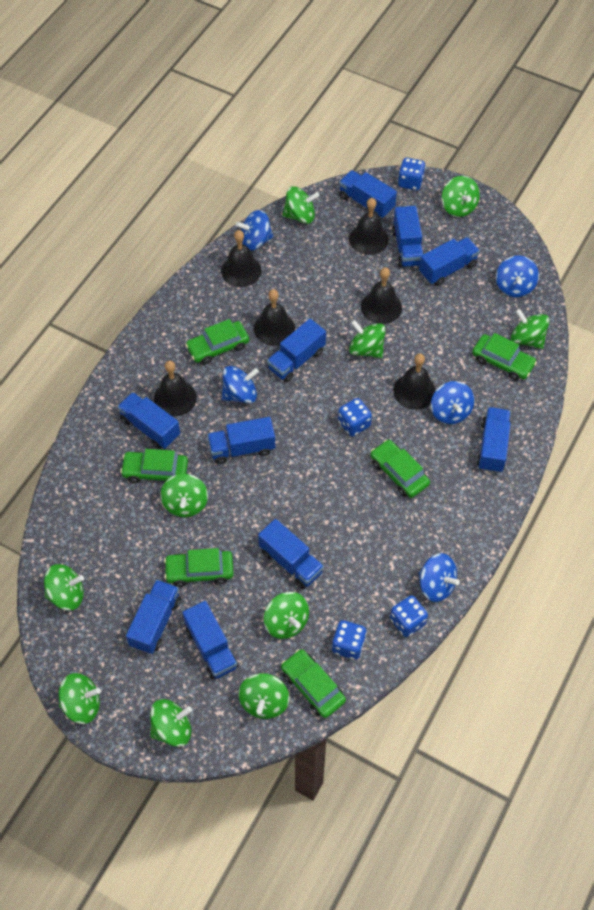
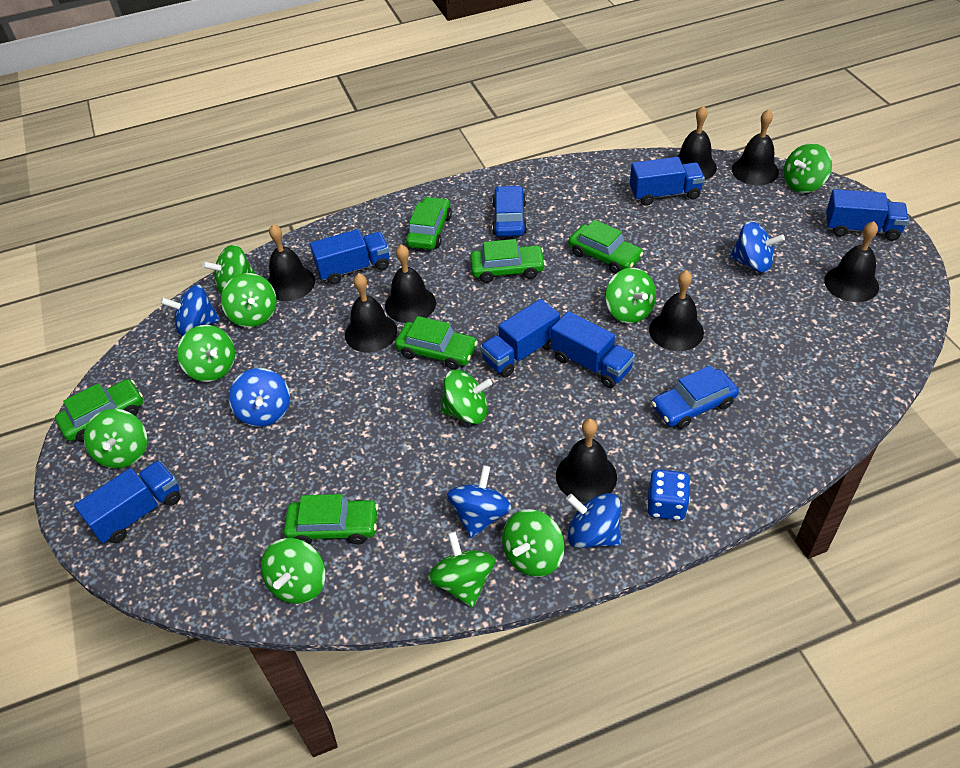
black bell: 6 -> 8
blue car: 0 -> 2
blue dice: 4 -> 1
blue truck: 10 -> 6

